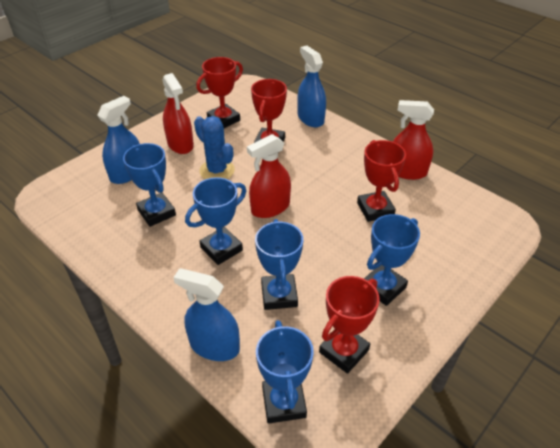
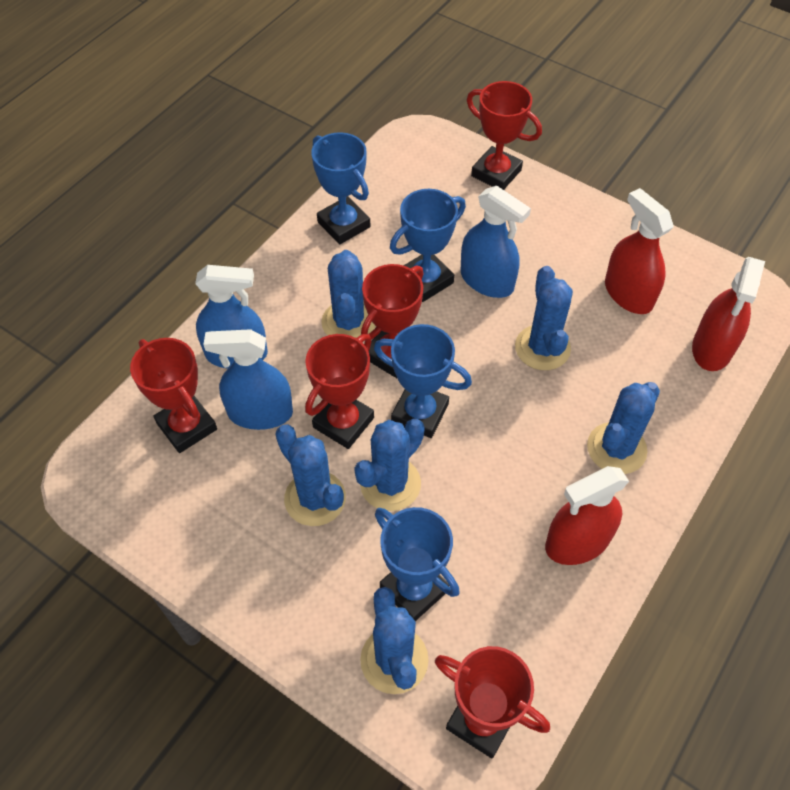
blue cactus: 1 -> 6
blue trophy: 5 -> 4
red trophy: 4 -> 5

